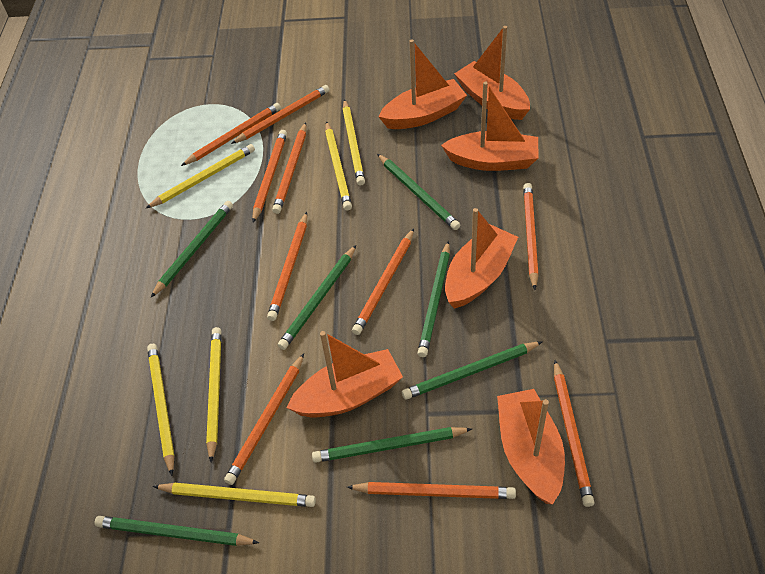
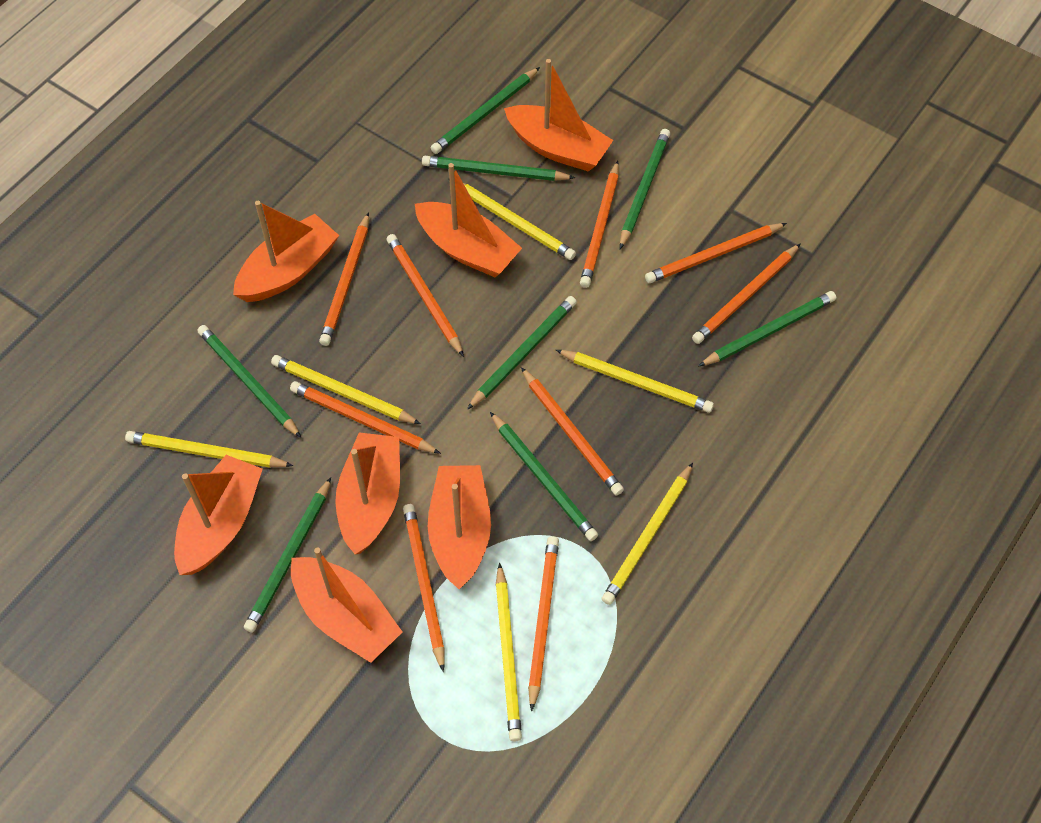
green pencil: 7 -> 8
orange boat: 6 -> 7
orange pencil: 10 -> 9

